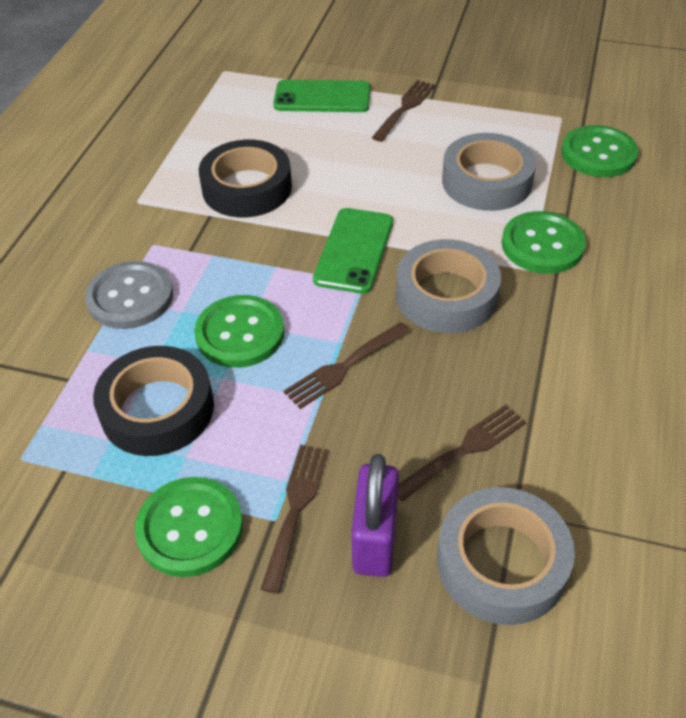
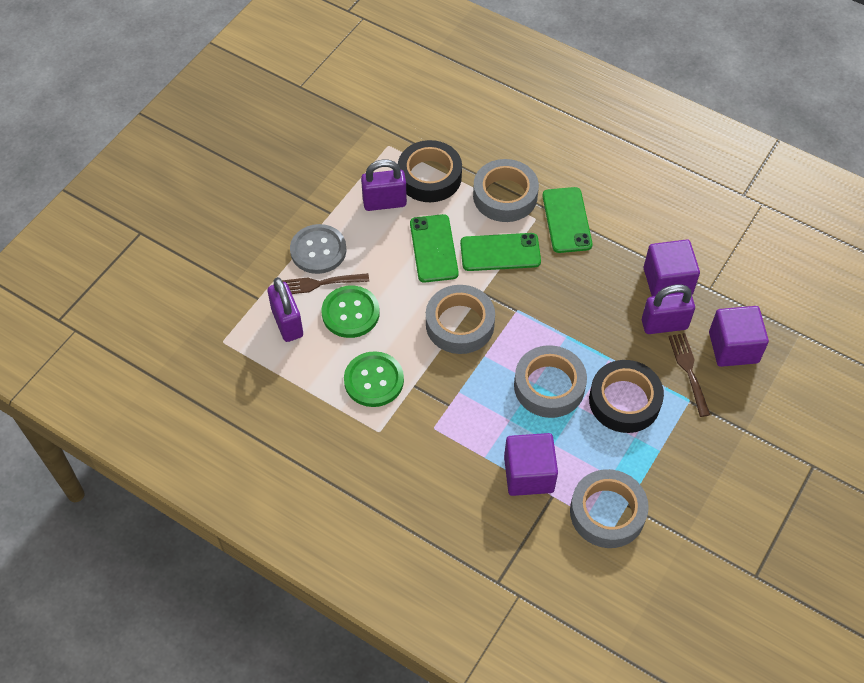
brown fork: 4 -> 2
green button: 4 -> 2
green phone: 2 -> 3
grey tape: 3 -> 4
purple cube: 0 -> 3
purple padlock: 1 -> 3

